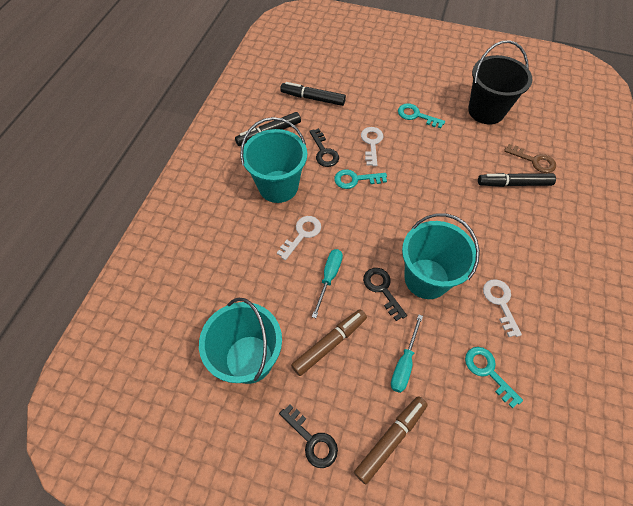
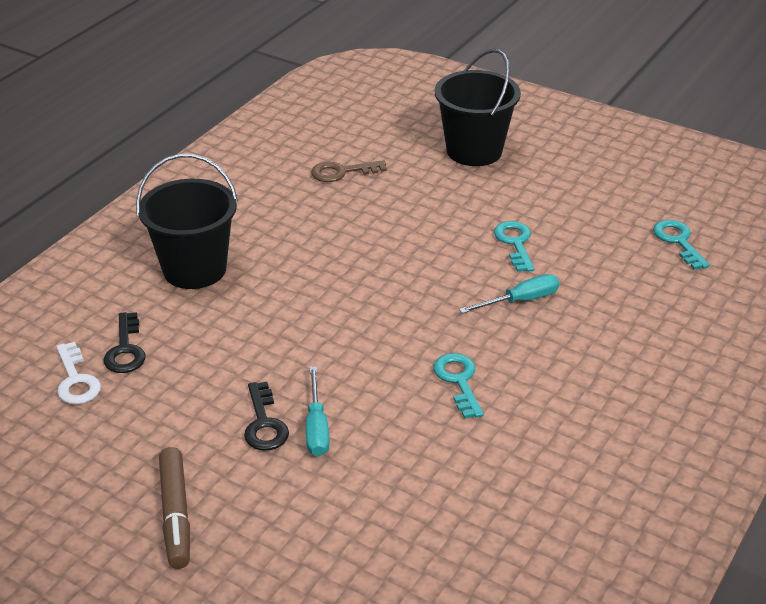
black bucket: 1 -> 2
black key: 3 -> 2
black marker: 3 -> 0
brown marker: 2 -> 1
turquoise bucket: 3 -> 0
white key: 3 -> 1

